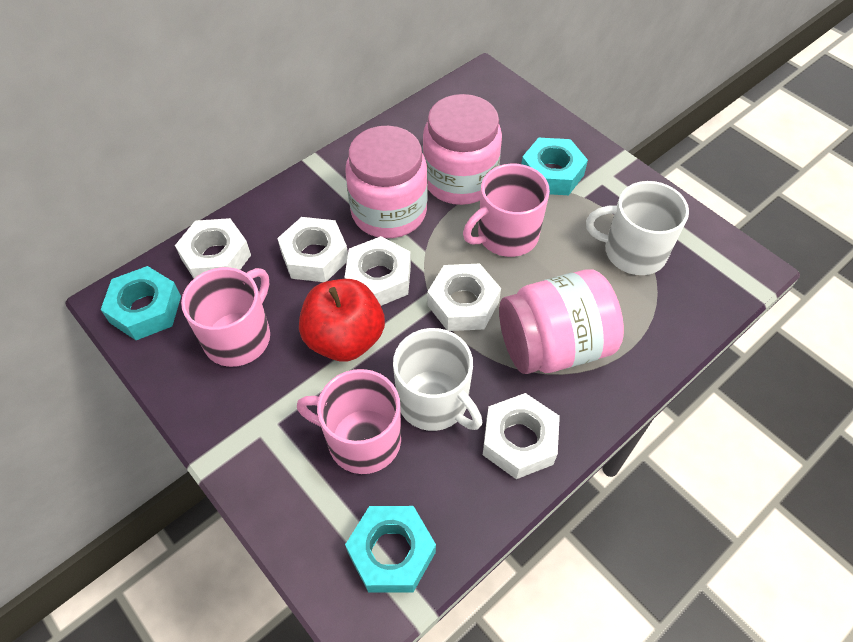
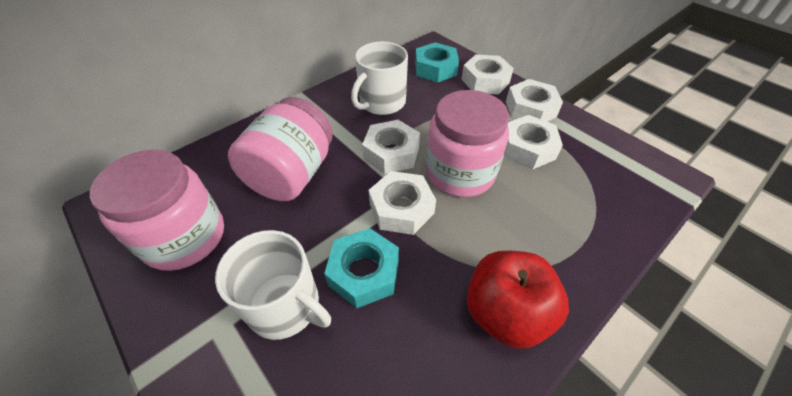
pink mug: 3 -> 0
turquoise nut: 3 -> 2

